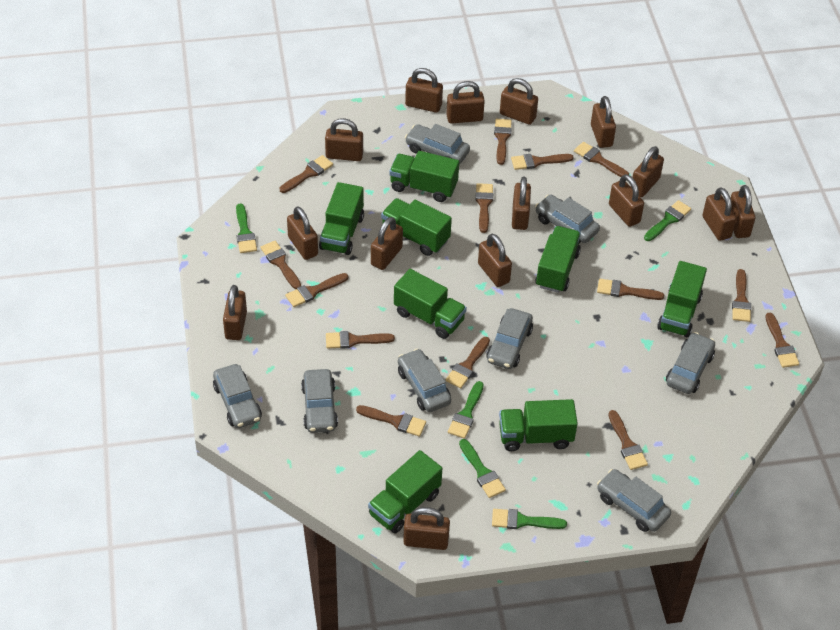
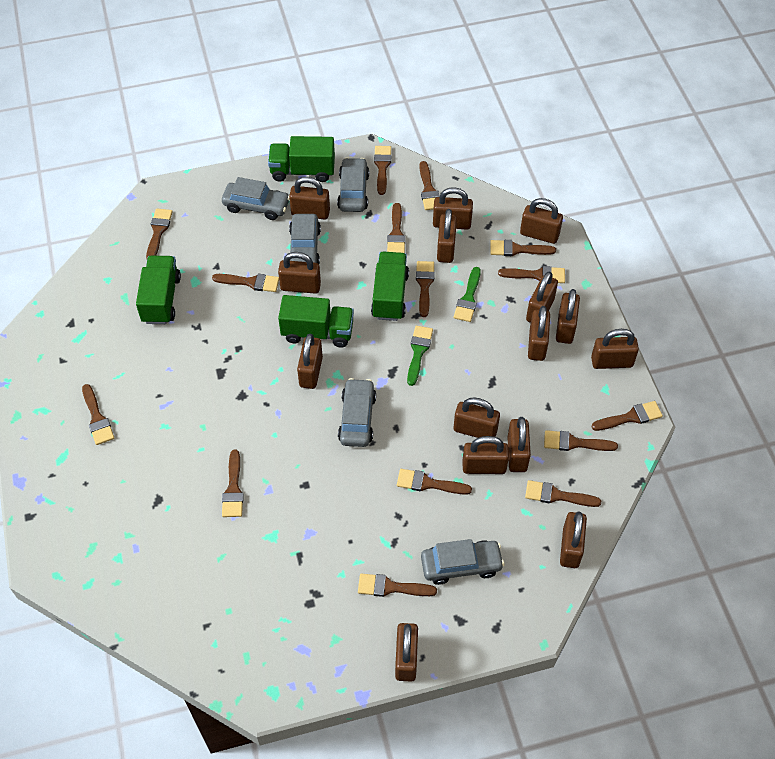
brown brush: 14 -> 15
green brush: 5 -> 2
green truck: 8 -> 4
grey car: 8 -> 5

